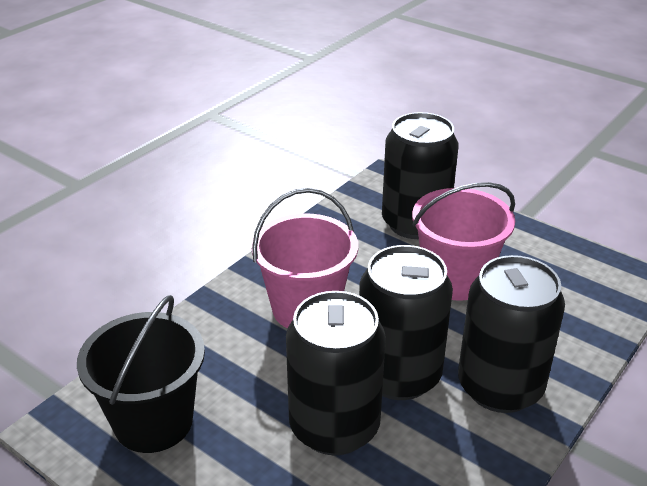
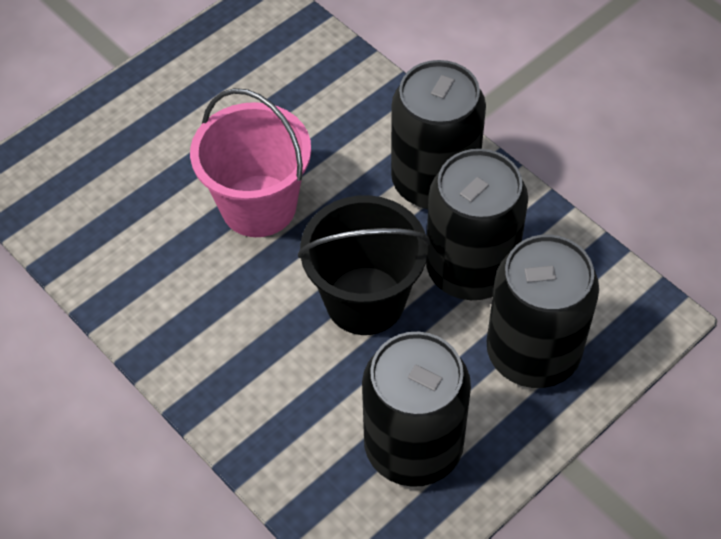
pink bucket: 2 -> 1

